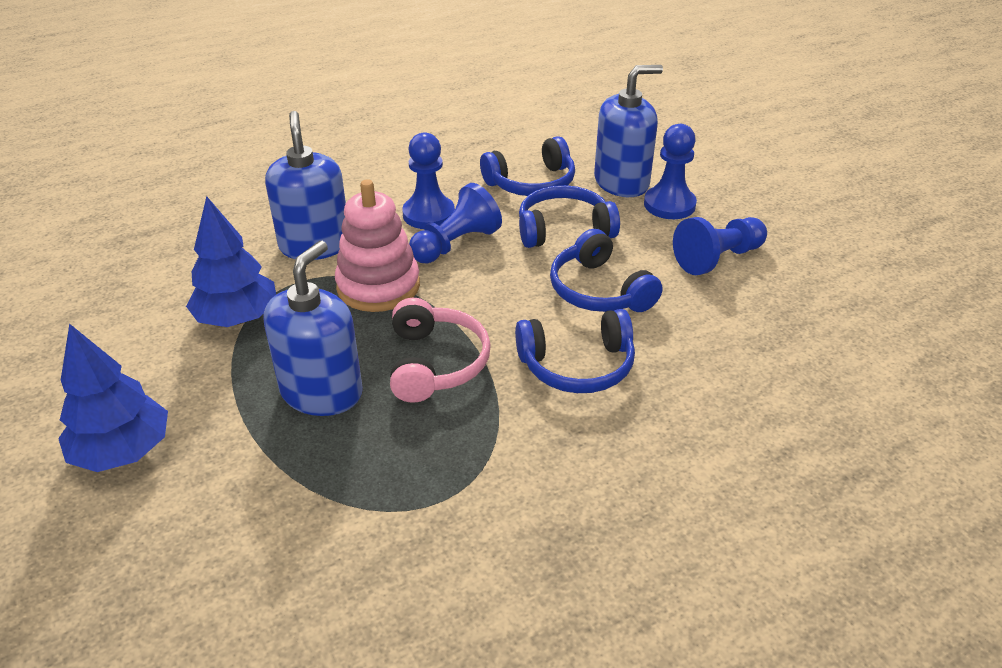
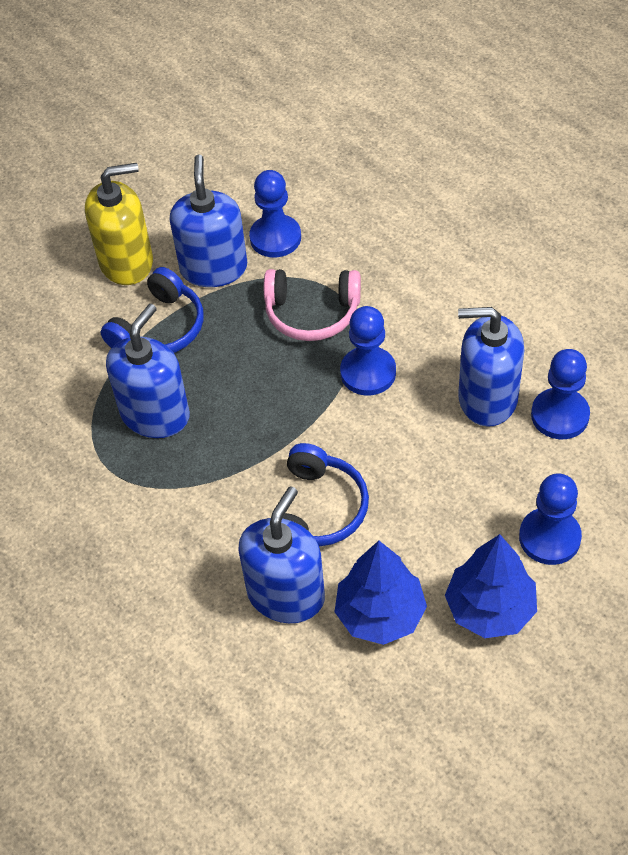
blue headphones: 4 -> 2
blue soap dispenser: 3 -> 4
pink stacking toy: 1 -> 0
yellow soap dispenser: 0 -> 1

